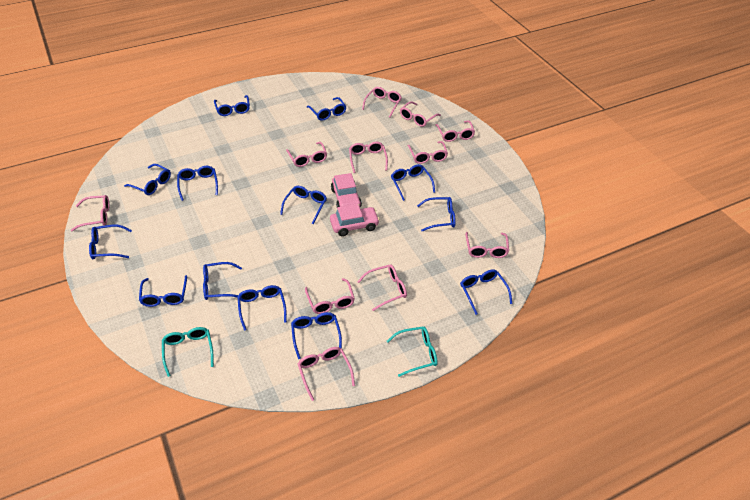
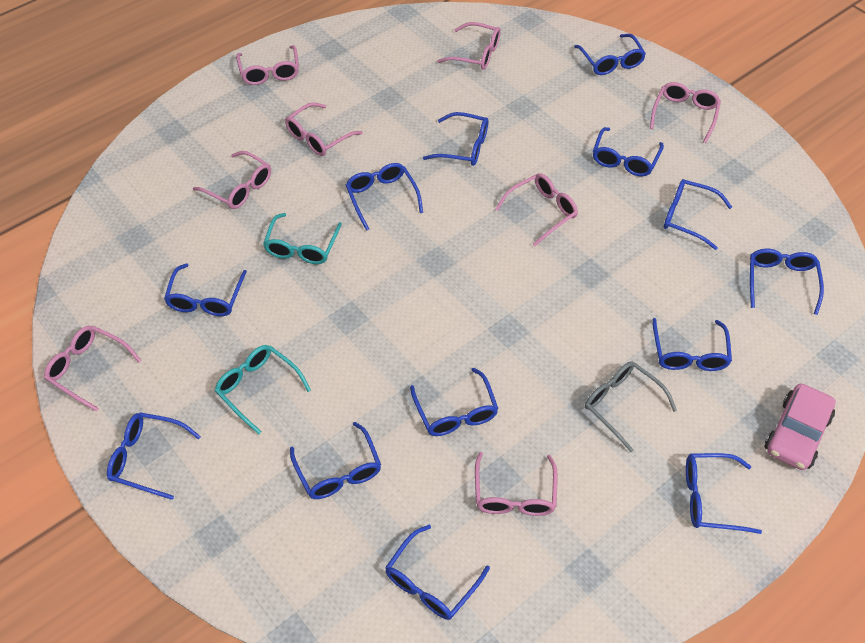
grey glasses: 0 -> 1
pink car: 2 -> 1
pink glasses: 11 -> 8

